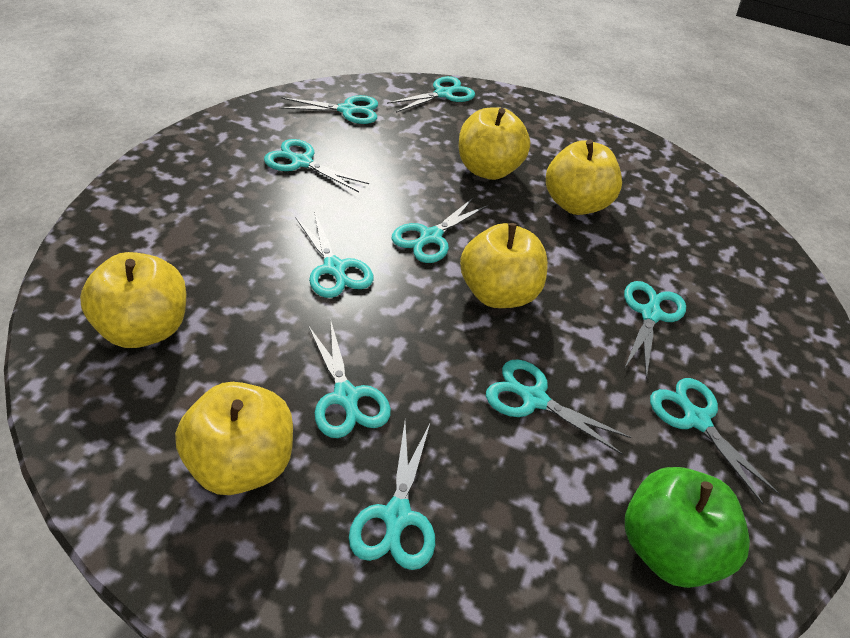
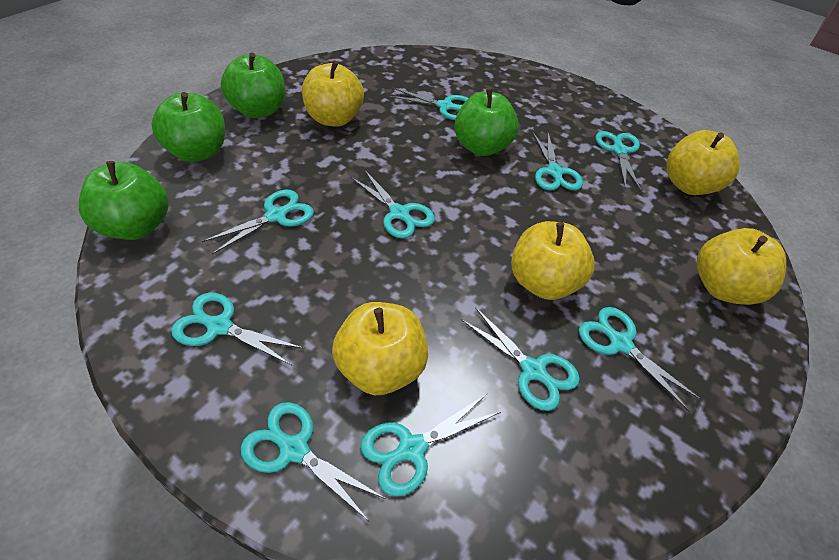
green apple: 1 -> 4

